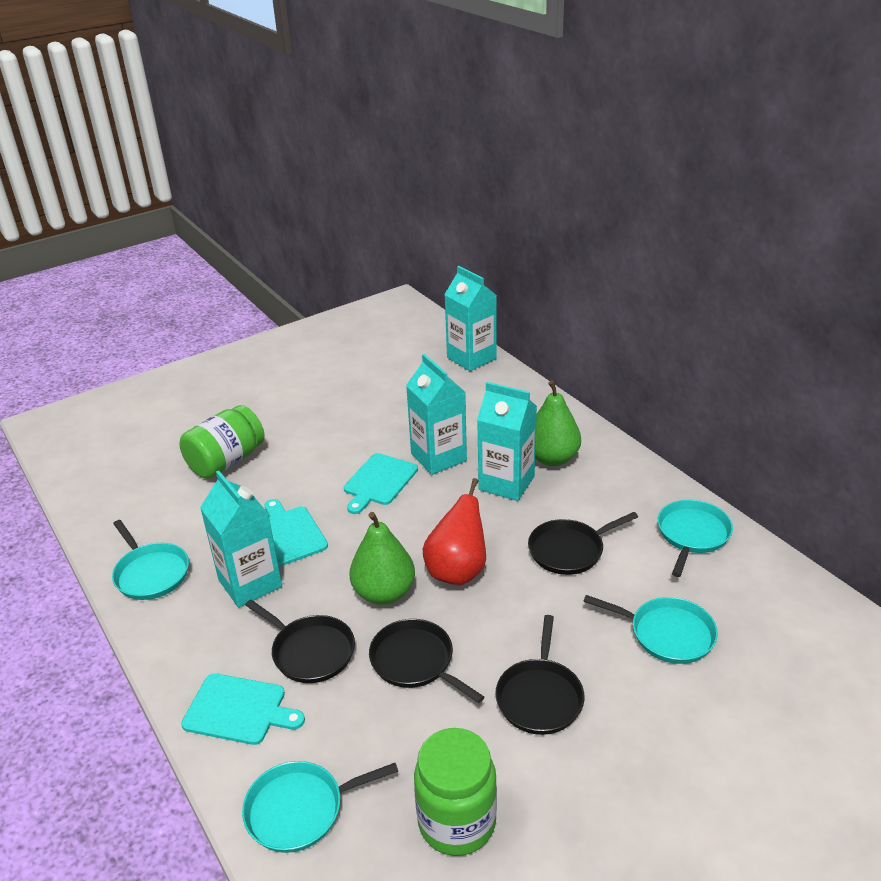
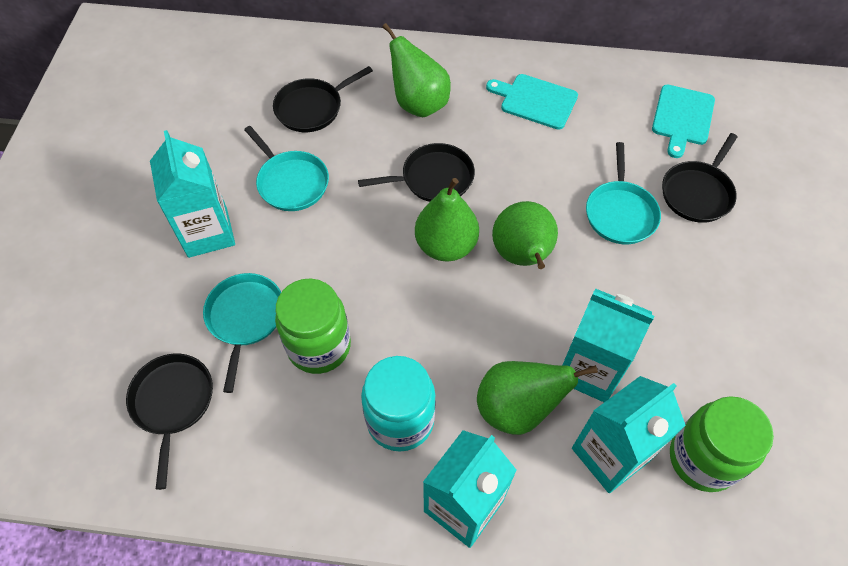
green pear: 2 -> 4
red pear: 1 -> 0
turquoise cutting board: 3 -> 2
turquoise jar: 0 -> 1
turquoise pan: 4 -> 3

